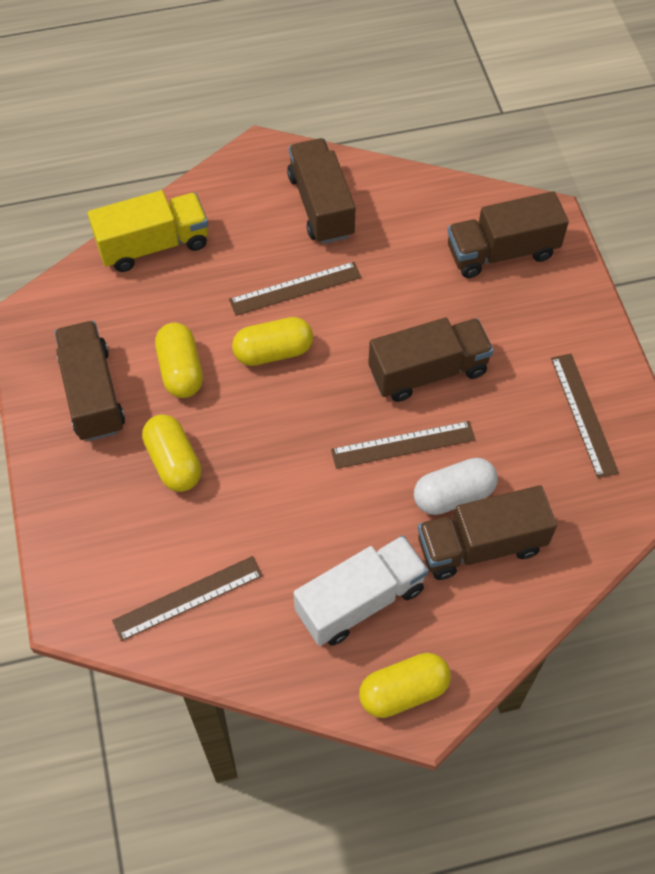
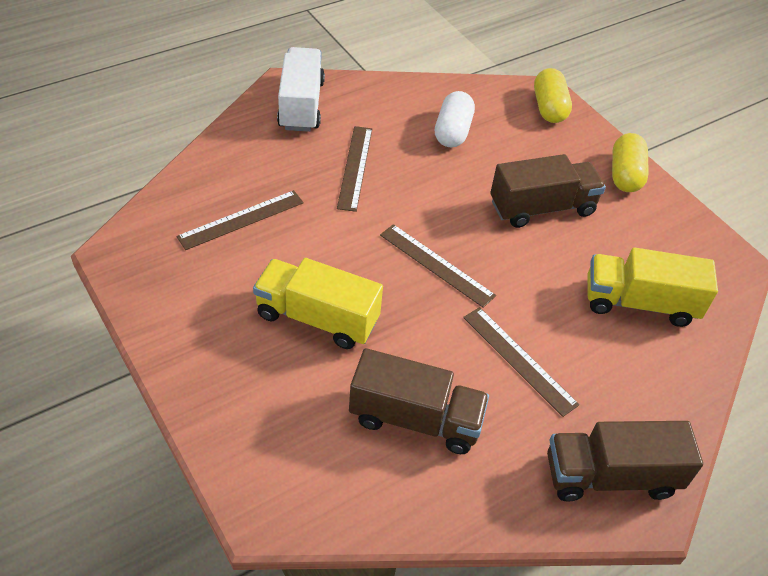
brown truck: 5 -> 3
yellow capsule: 4 -> 2
yellow truck: 1 -> 2

